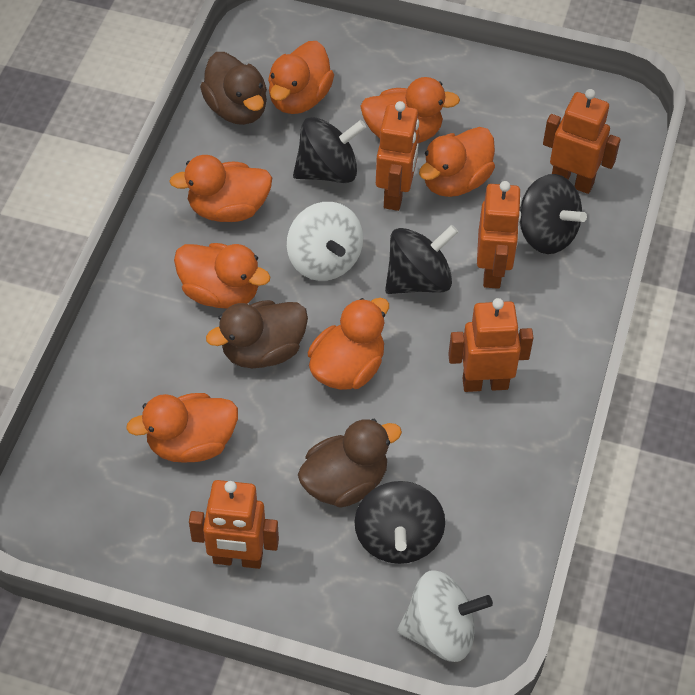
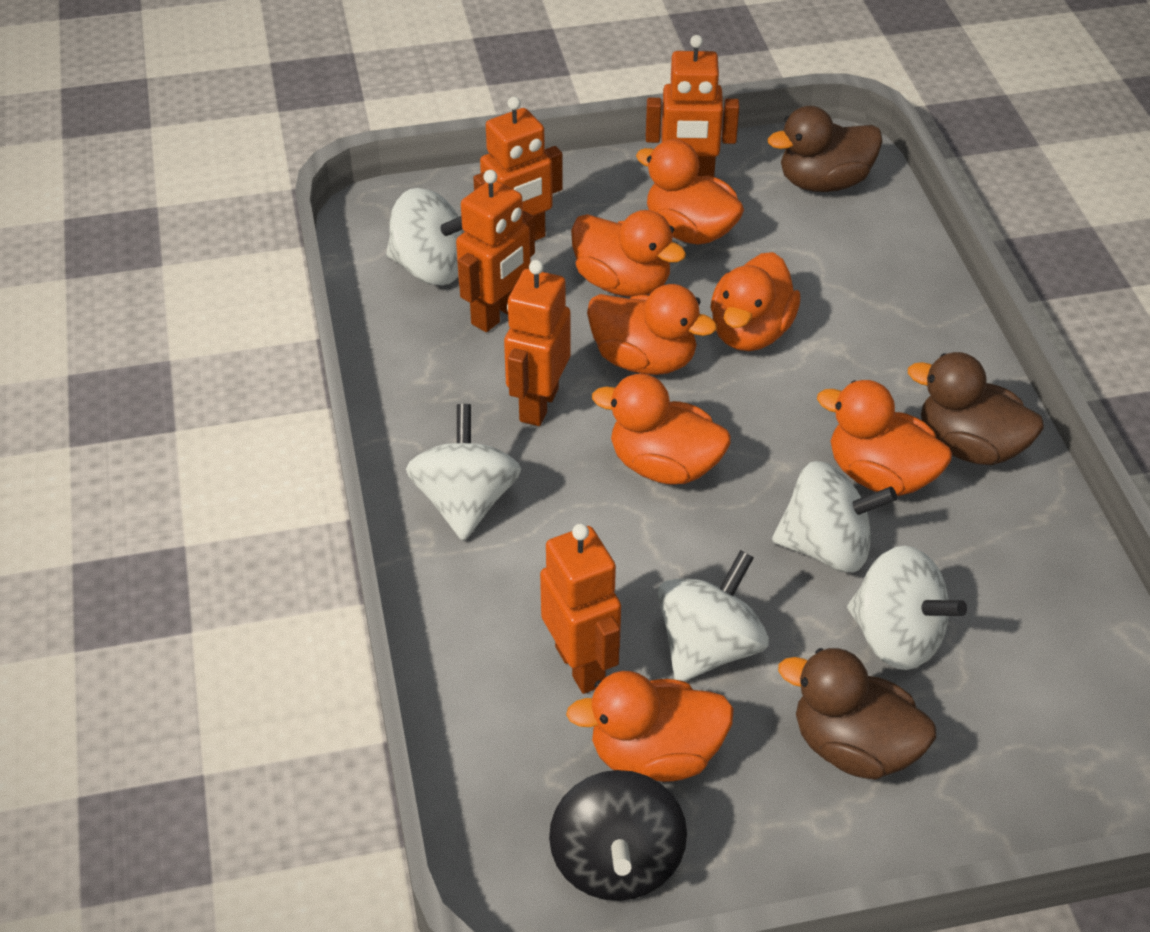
black spinning top: 4 -> 1
white spinning top: 2 -> 5

